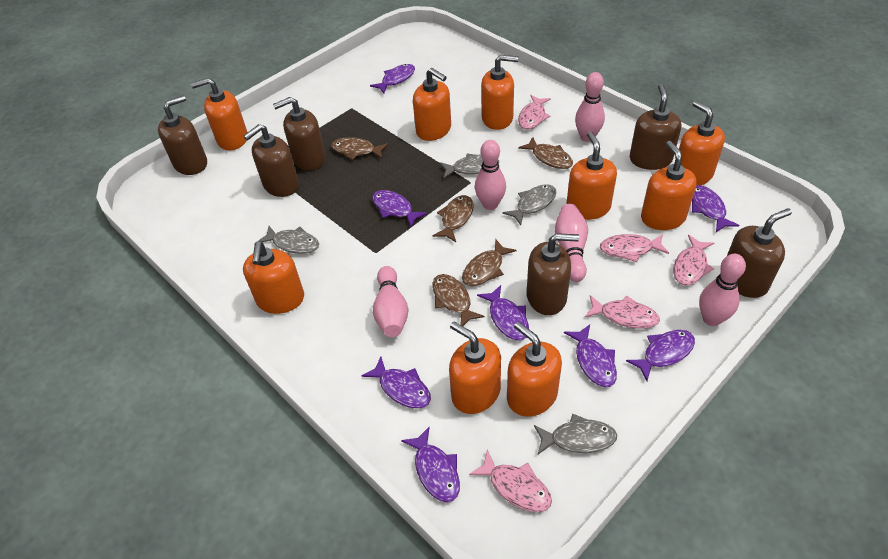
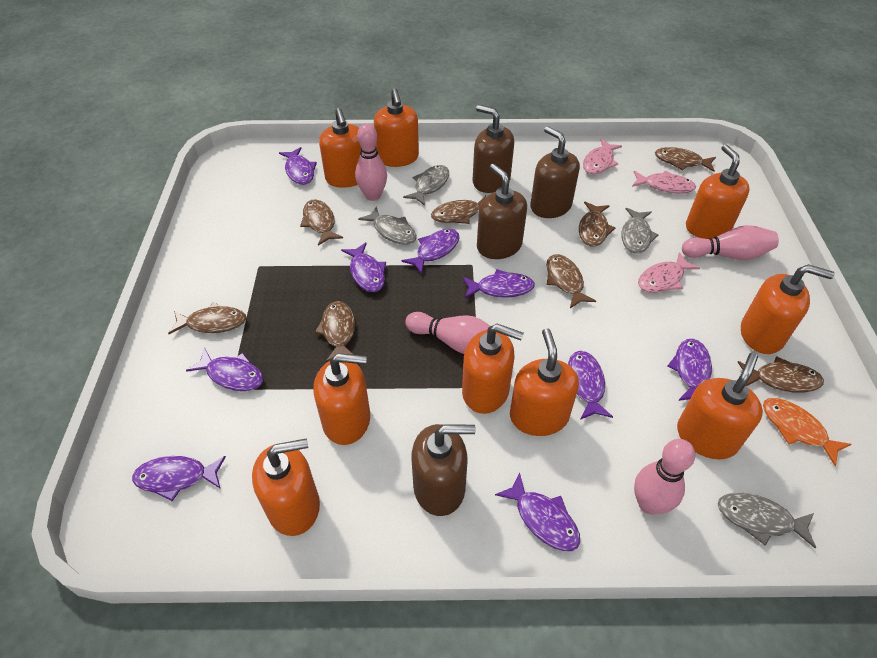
brown fish: 5 -> 8
brown soap dispenser: 6 -> 4
orange fish: 0 -> 1
pink bowling pin: 5 -> 4
pink fish: 5 -> 3
purple fish: 8 -> 9

